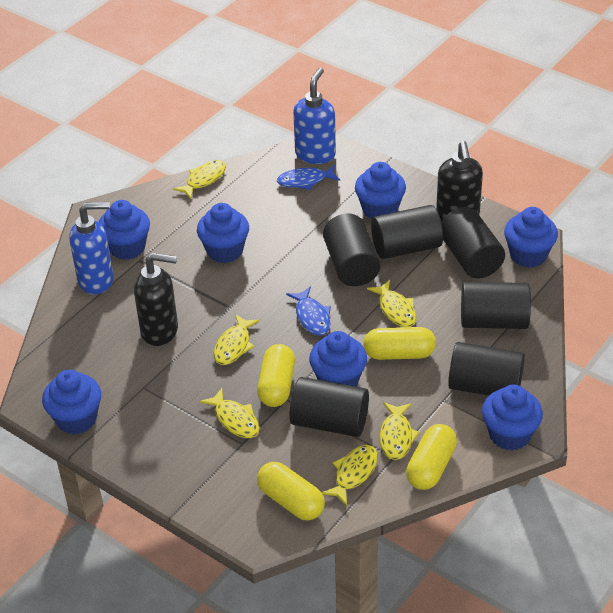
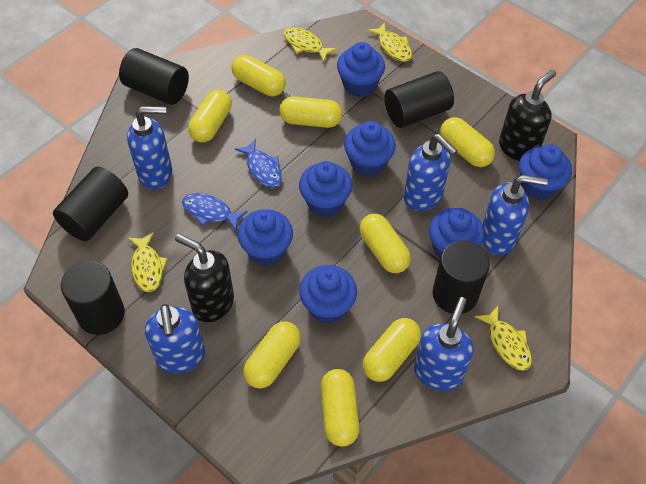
black cylinder: 6 -> 5
blue soap dispenser: 2 -> 5
yellow capsule: 4 -> 8
yellow fish: 6 -> 4

